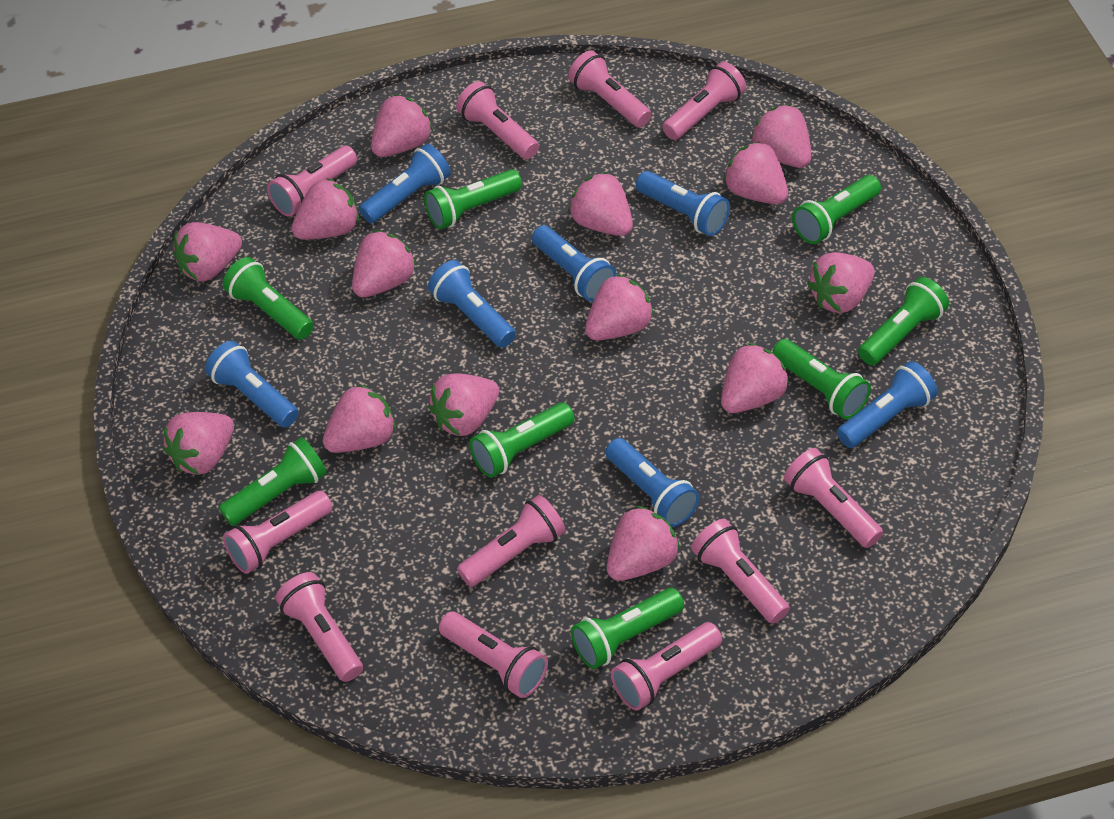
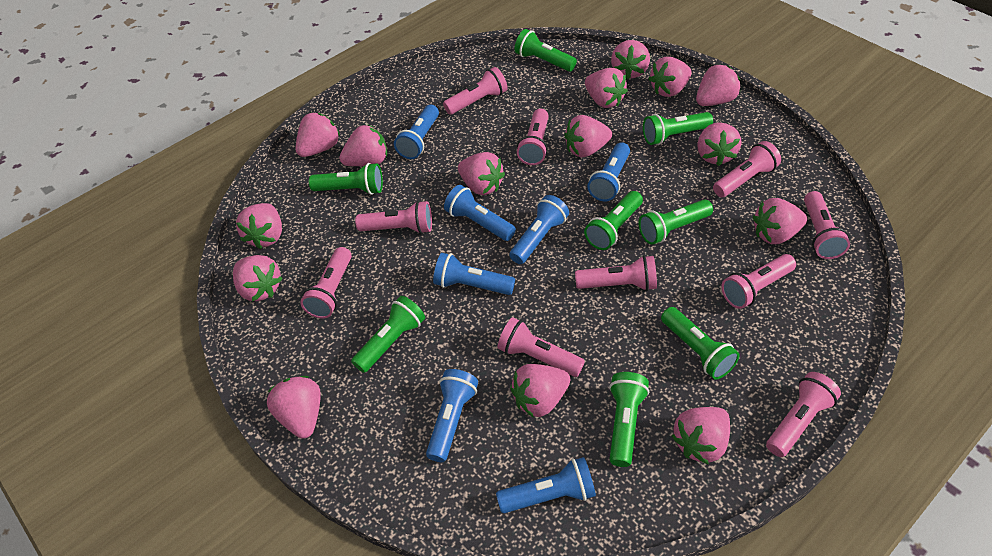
pink flashlight: 11 -> 10
pink strawberry: 14 -> 15

